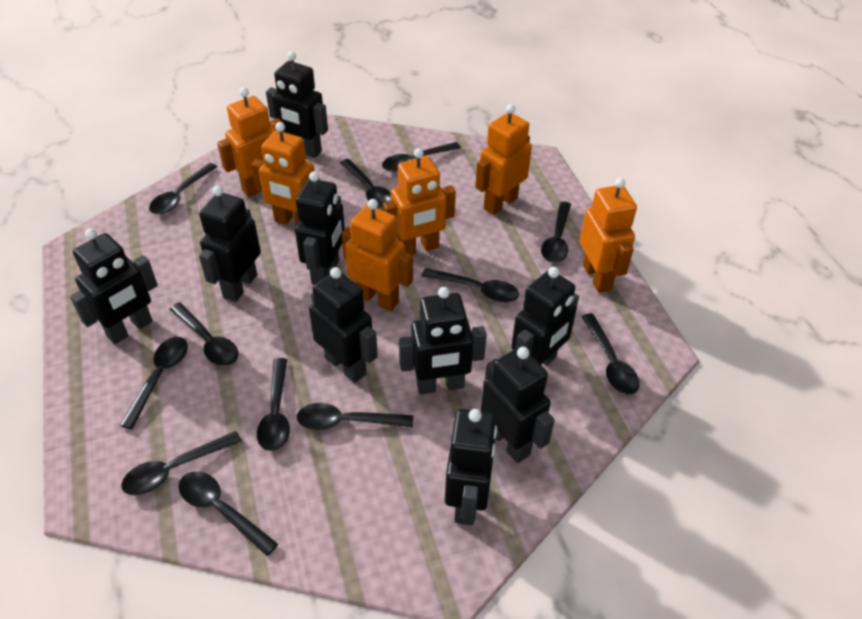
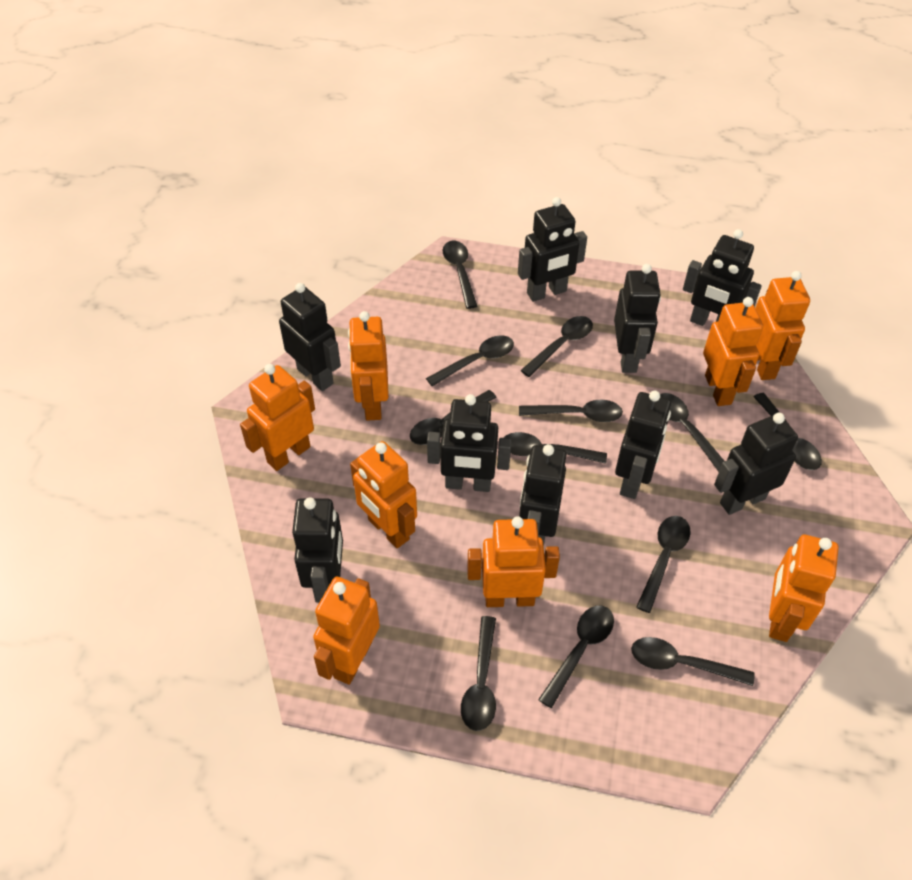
orange robot: 6 -> 8

